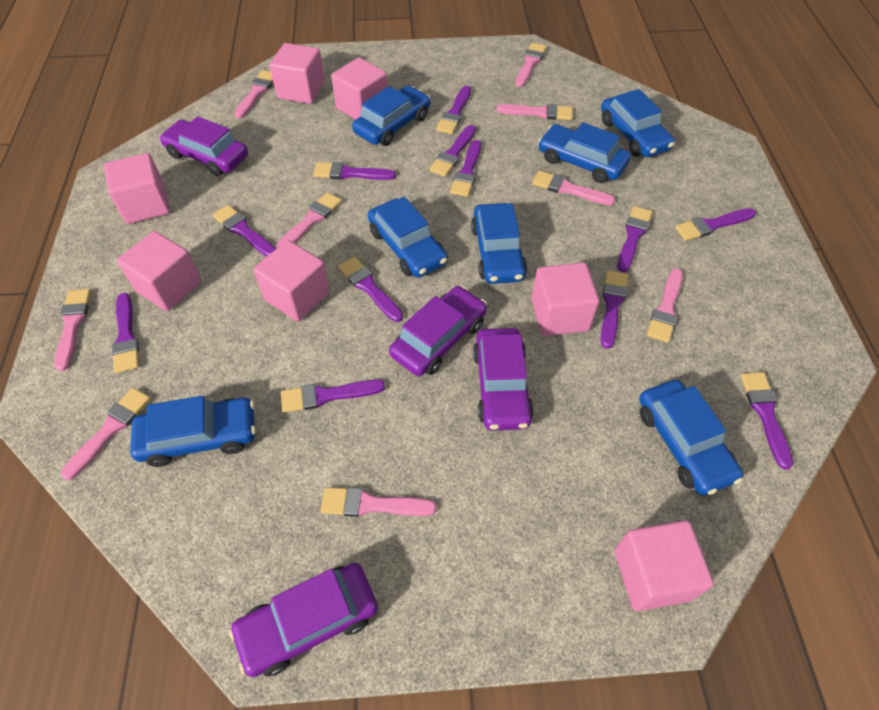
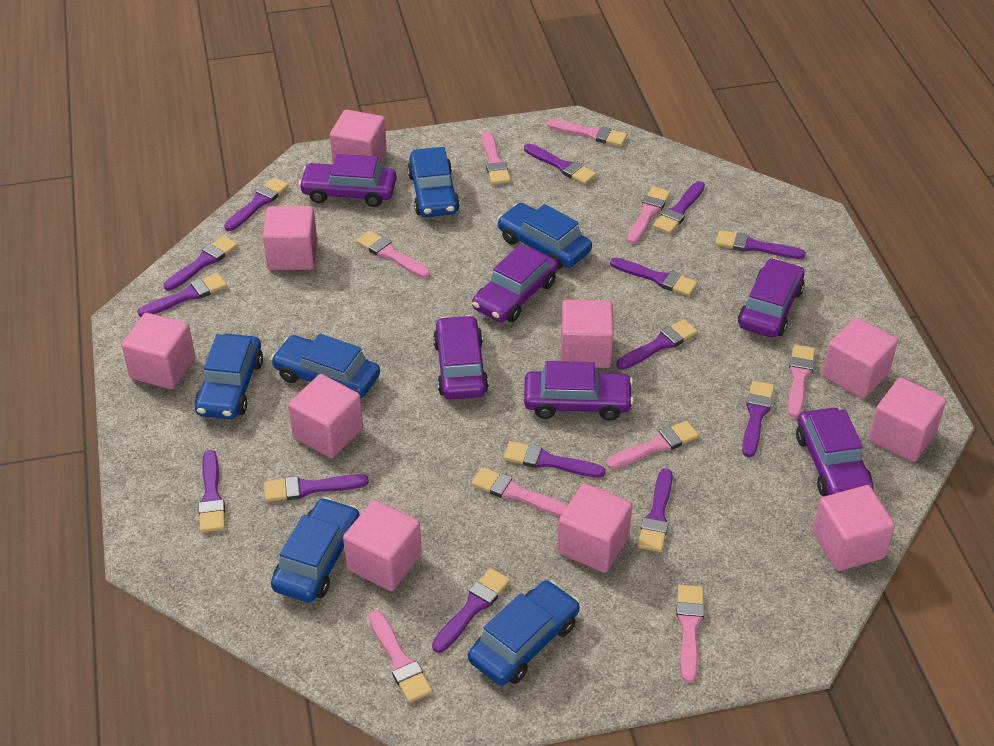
blue car: 7 -> 6
pink cube: 7 -> 10
purple brush: 12 -> 14
purple car: 4 -> 6

